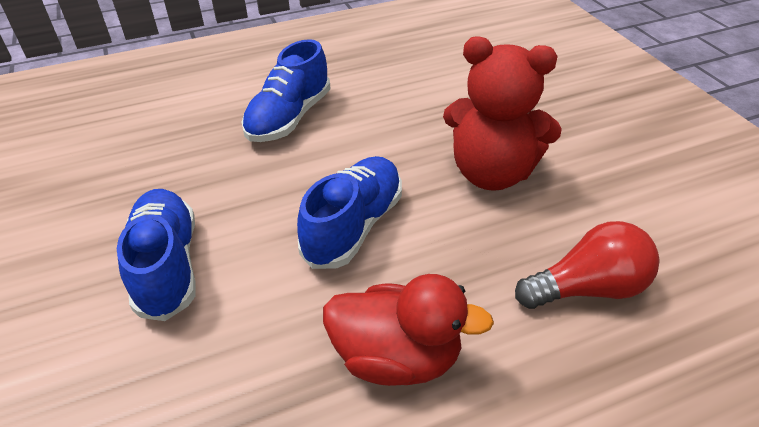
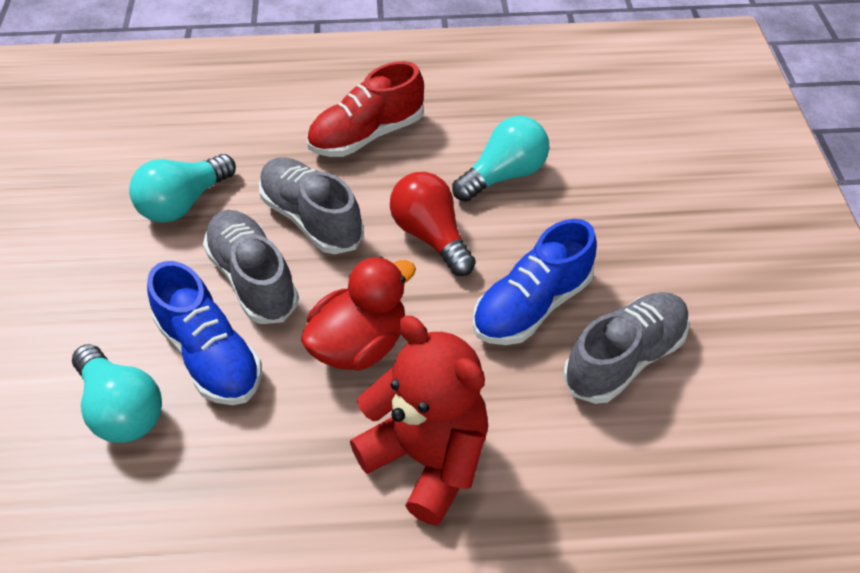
blue shoe: 3 -> 2
grey shoe: 0 -> 3
red shoe: 0 -> 1
turquoise light bulb: 0 -> 3

